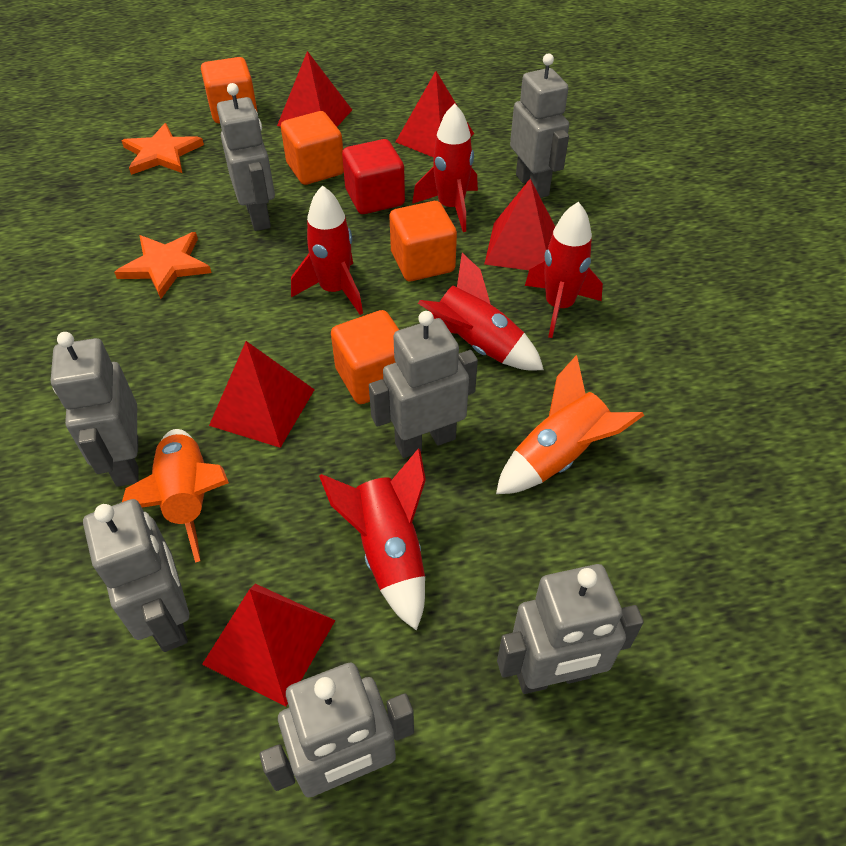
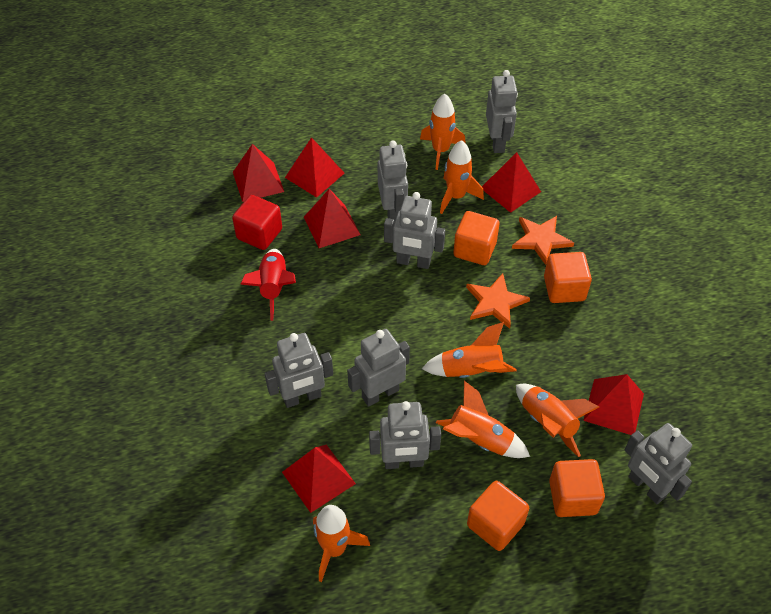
orange rocket: 2 -> 6
red pyramid: 5 -> 6
red rocket: 5 -> 1

